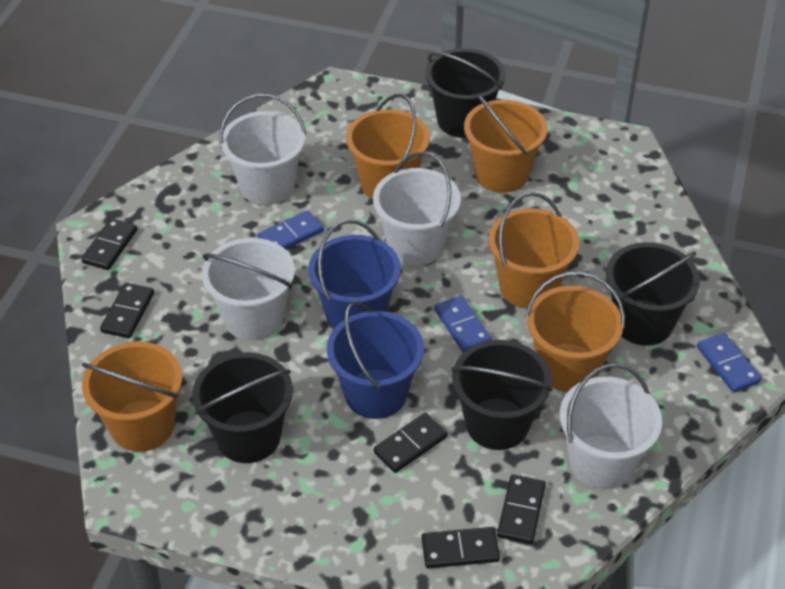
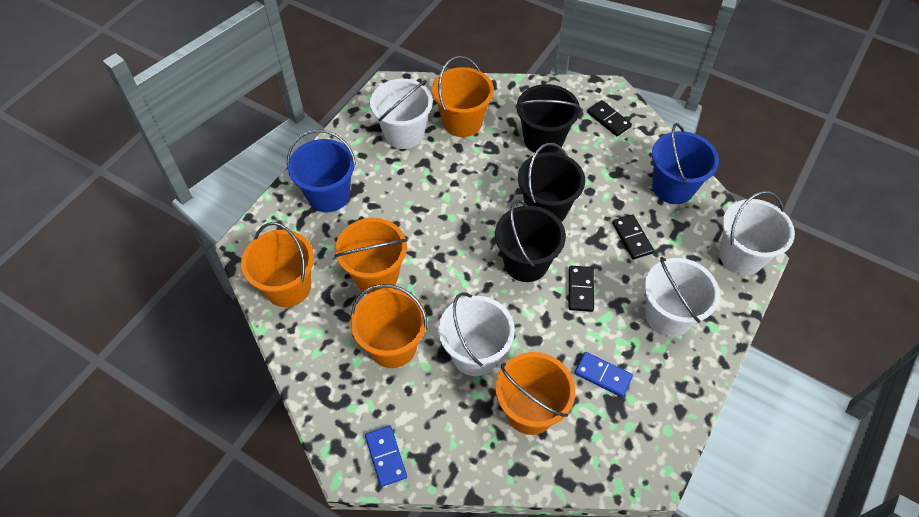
black bucket: 4 -> 3
black domino: 5 -> 3
blue domino: 3 -> 2

